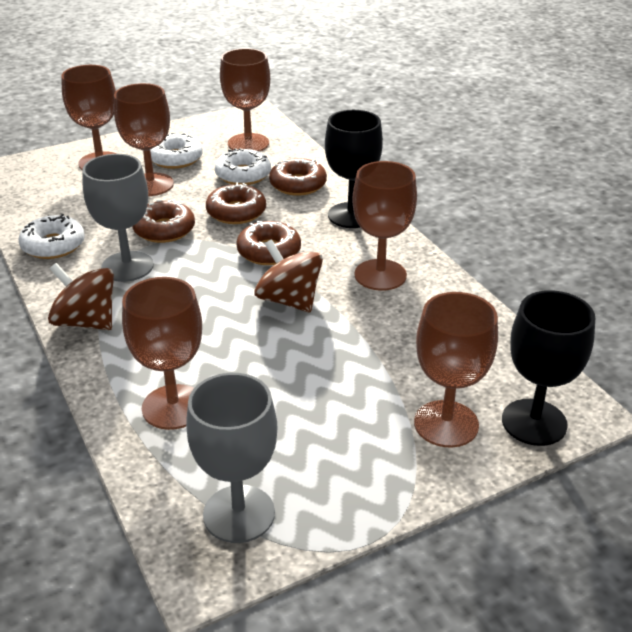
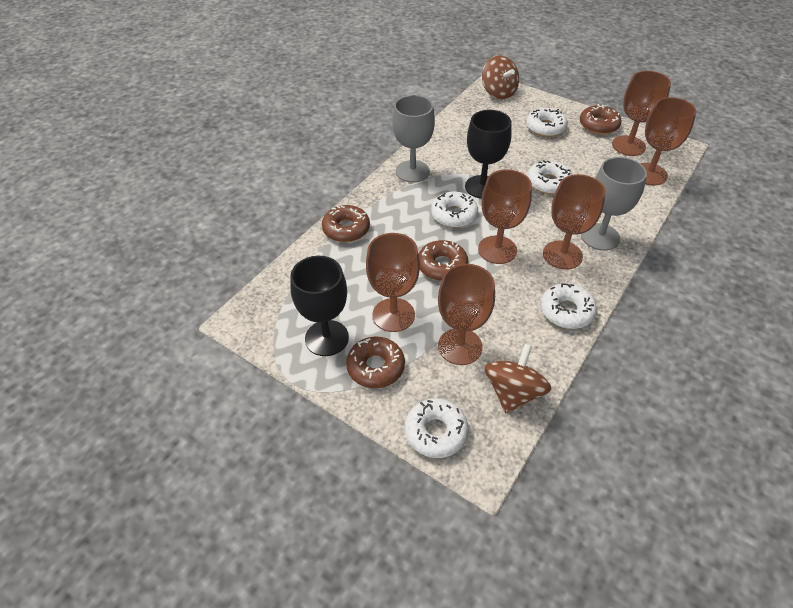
white donut: 3 -> 5

